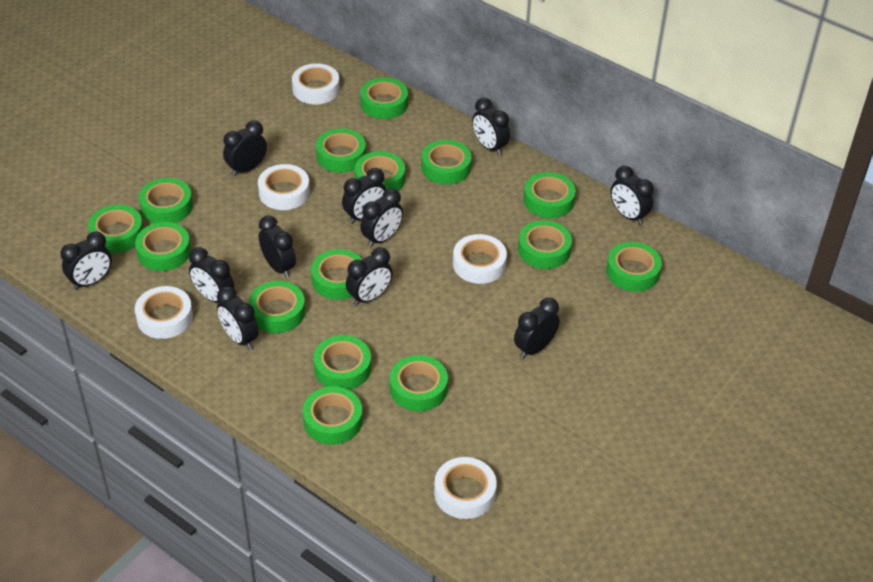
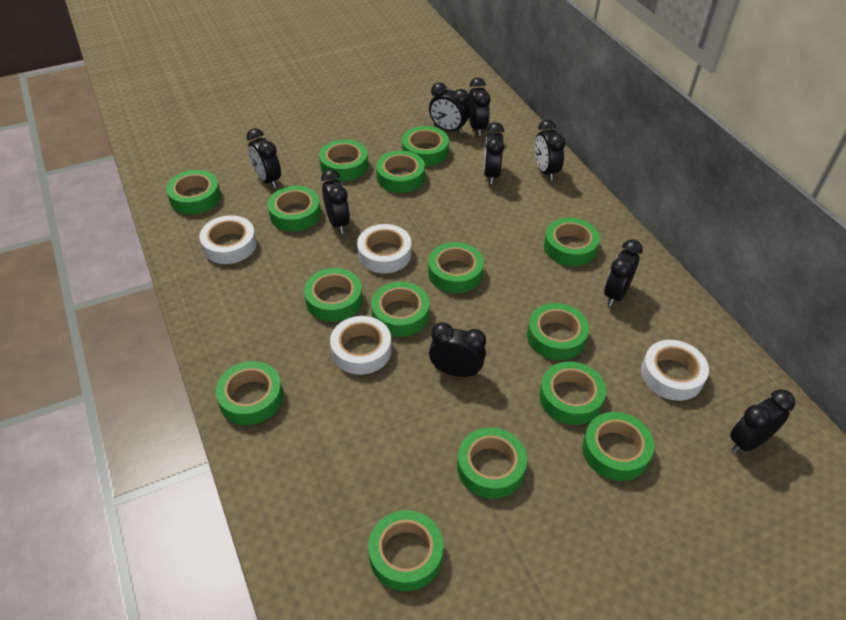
black clock: 11 -> 9
white tape: 5 -> 4

